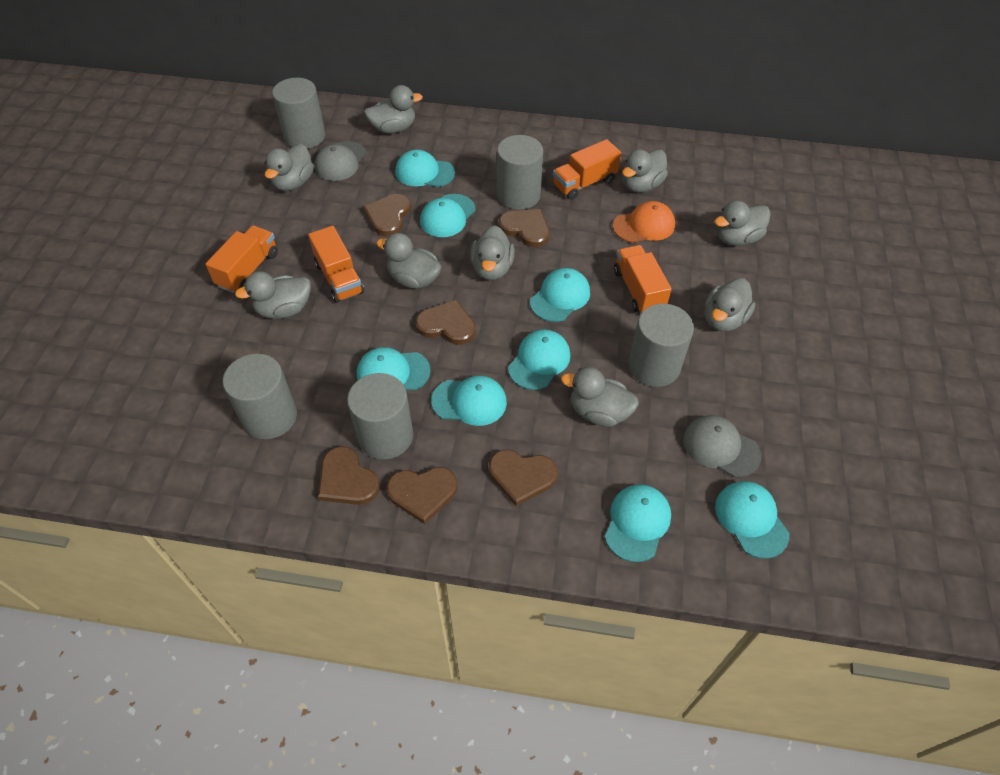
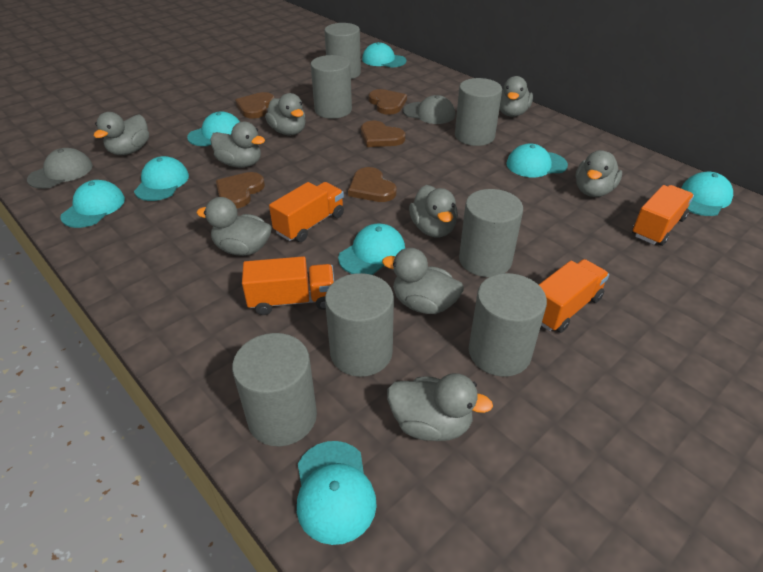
brown heart: 6 -> 5
grey cylinder: 5 -> 7
orange cap: 1 -> 0

